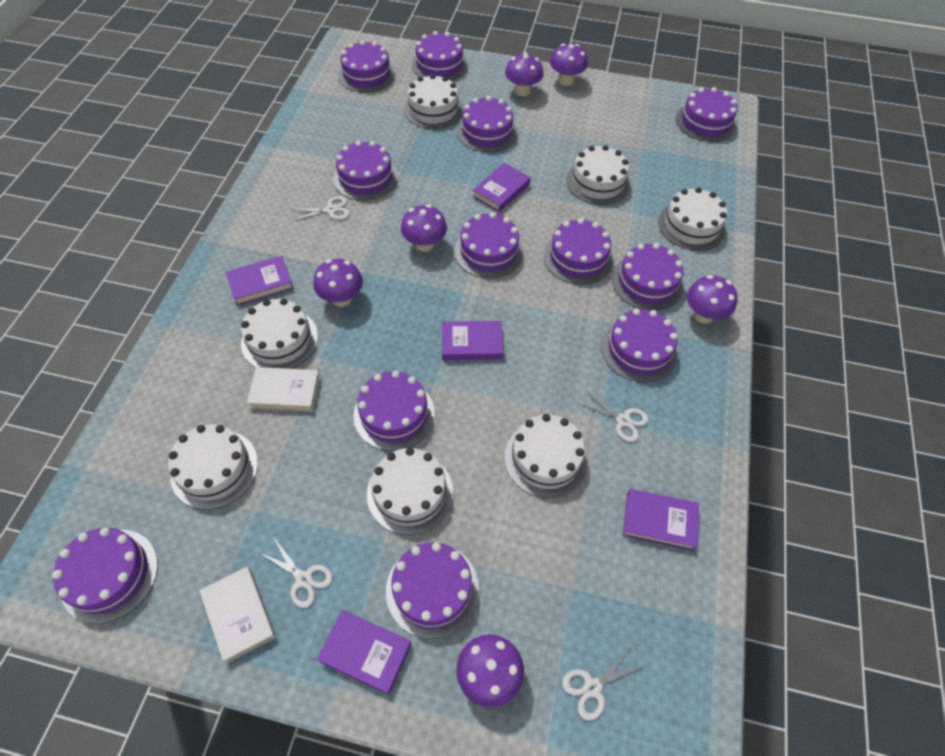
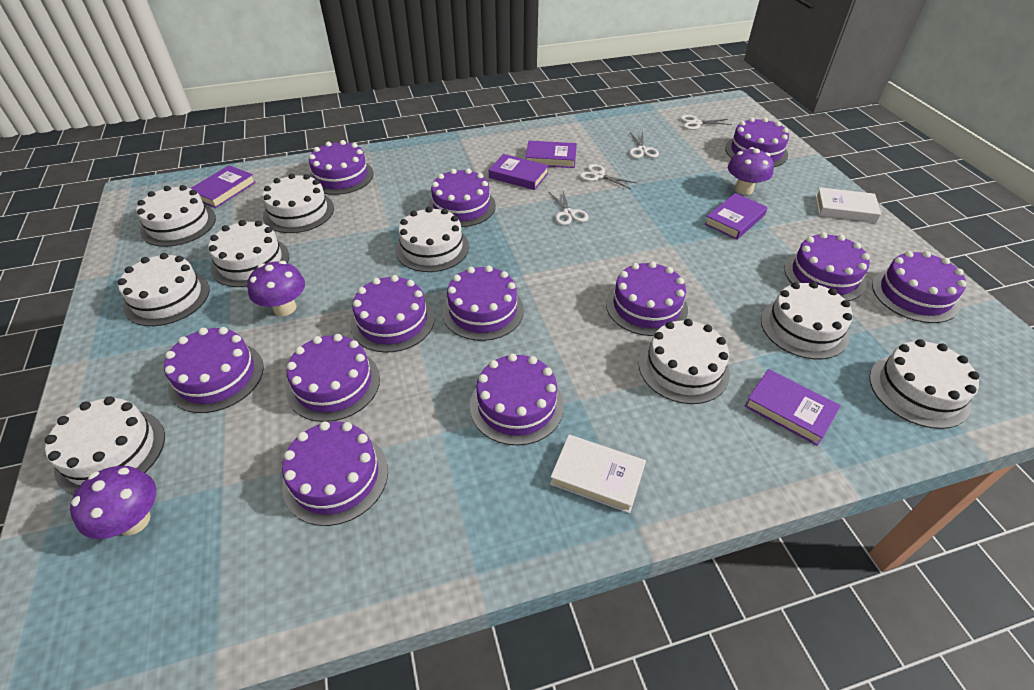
purple mushroom: 6 -> 3
white cake: 7 -> 9

